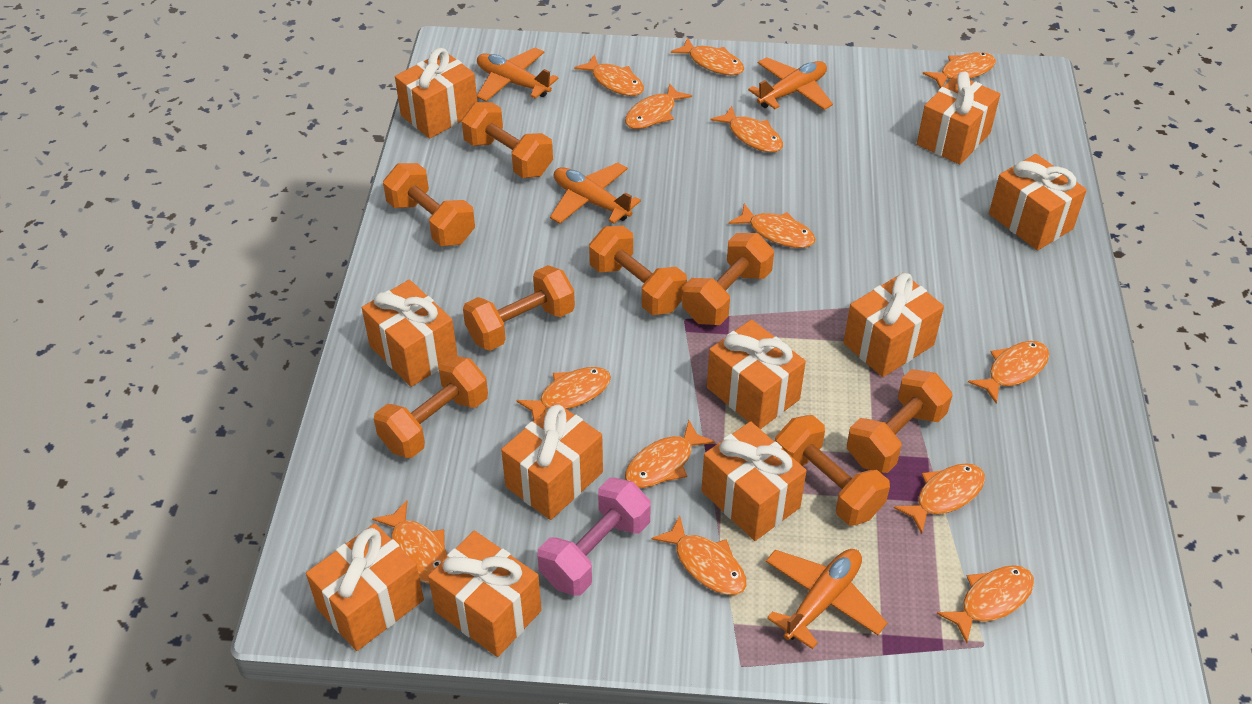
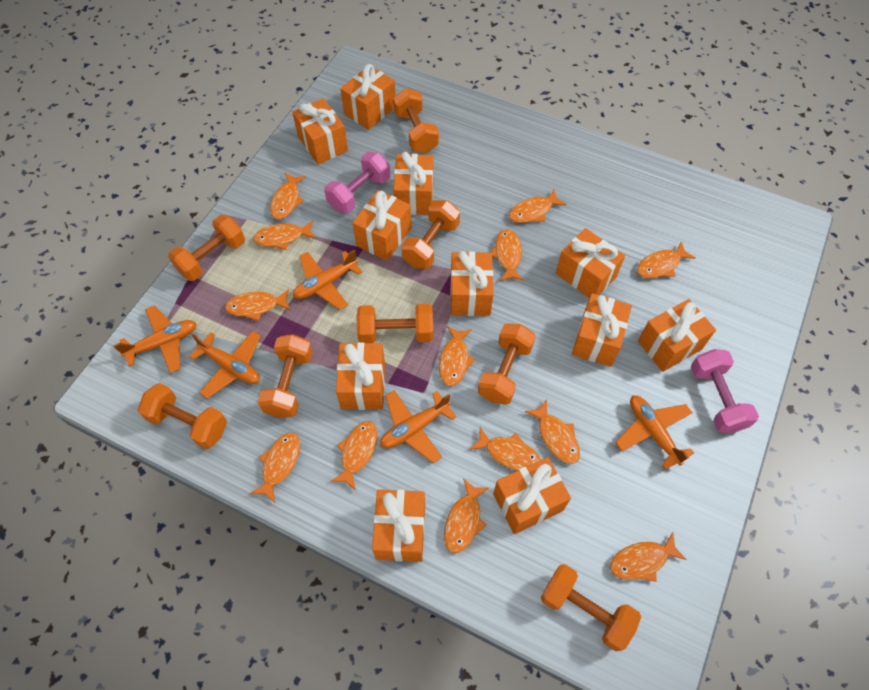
orange gift: 10 -> 11
orange plane: 4 -> 5
pink dumbbell: 1 -> 2

